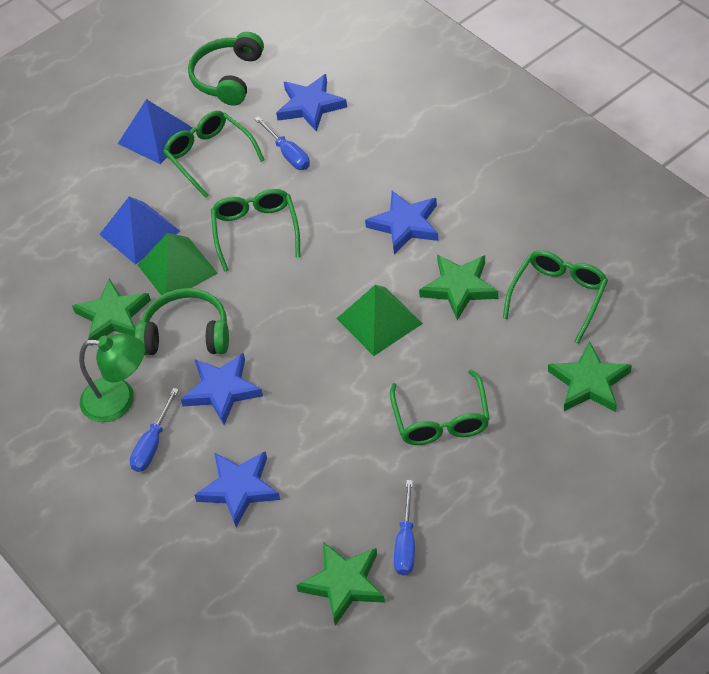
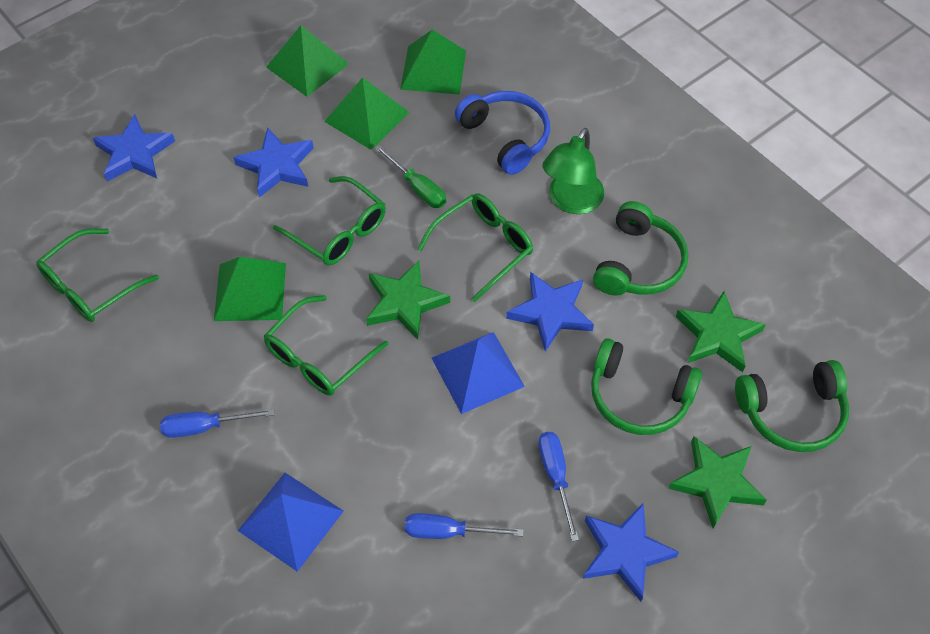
blue headphones: 0 -> 1
green headphones: 2 -> 3
green pyramid: 2 -> 4
green screwdriver: 0 -> 1
green star: 4 -> 3

